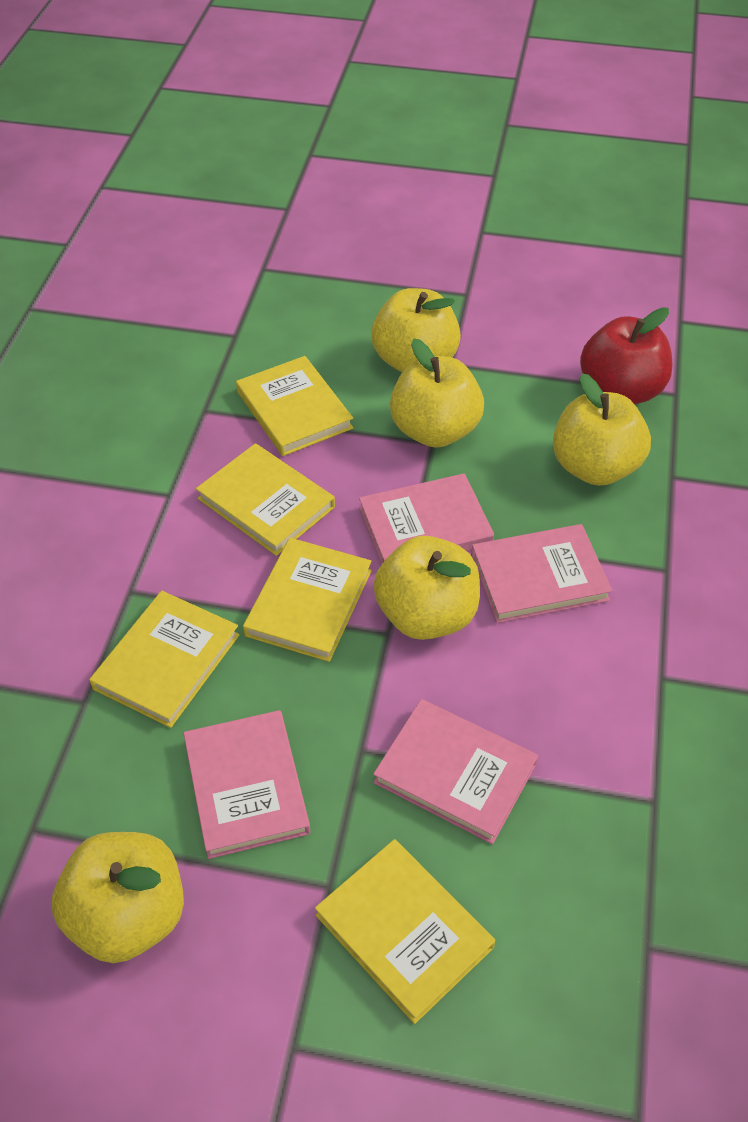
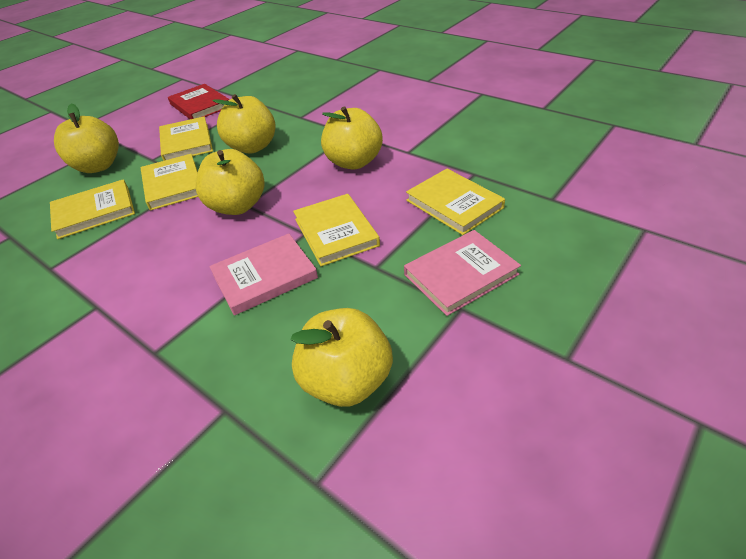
pink book: 4 -> 2
red apple: 1 -> 0
red book: 0 -> 1

